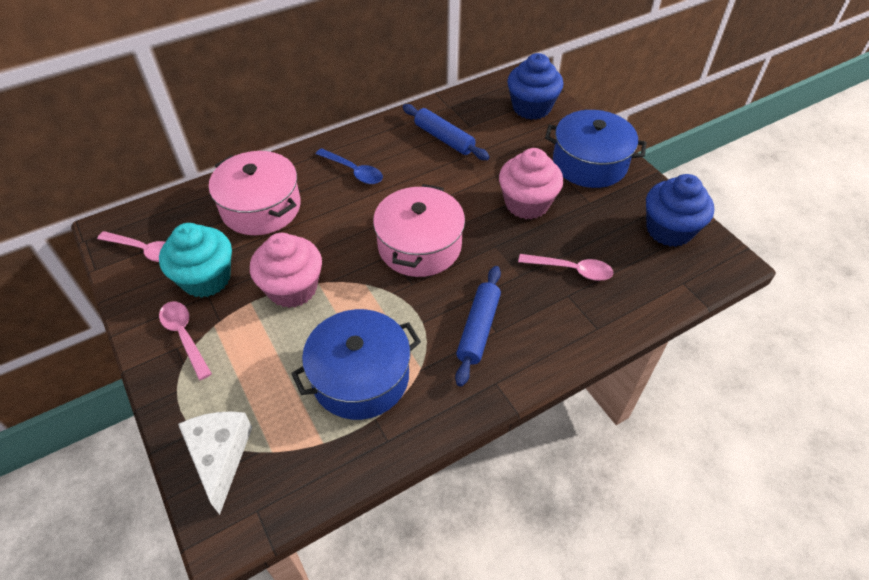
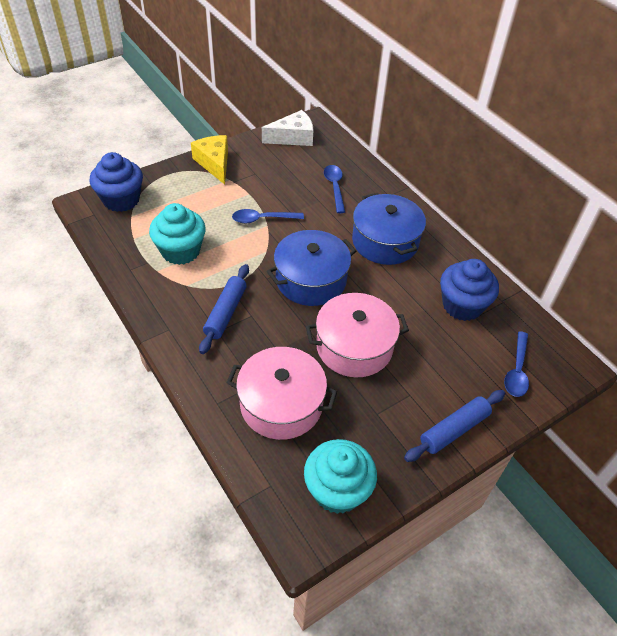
blue spoon: 1 -> 3
pink cupcake: 2 -> 0
pink spoon: 3 -> 0
turquoise cupcake: 1 -> 2
yellow cheese: 0 -> 1

